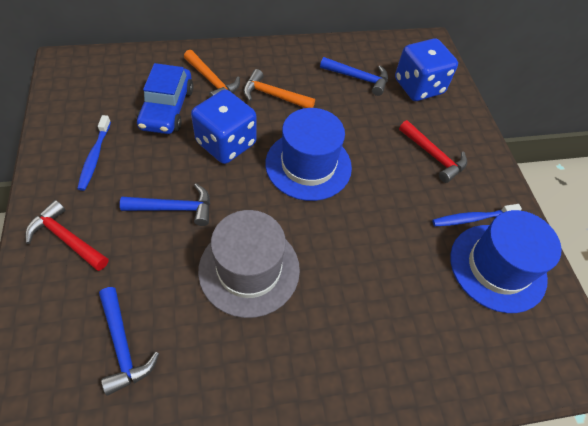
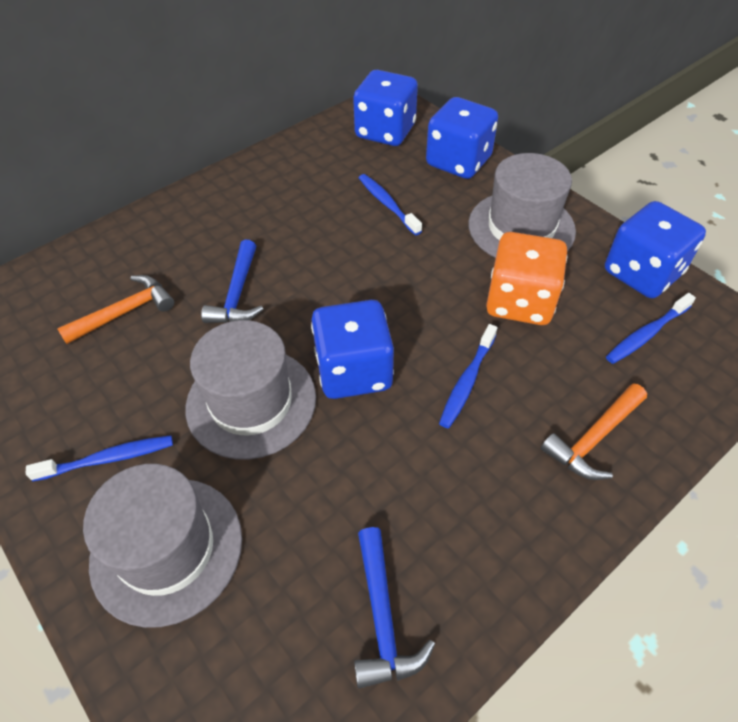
blue car: 1 -> 0
blue dice: 2 -> 4
blue hammer: 3 -> 2
blue hat: 2 -> 0
blue toothbrush: 2 -> 4
grey hat: 1 -> 3
orange dice: 0 -> 1
red hammer: 2 -> 0

